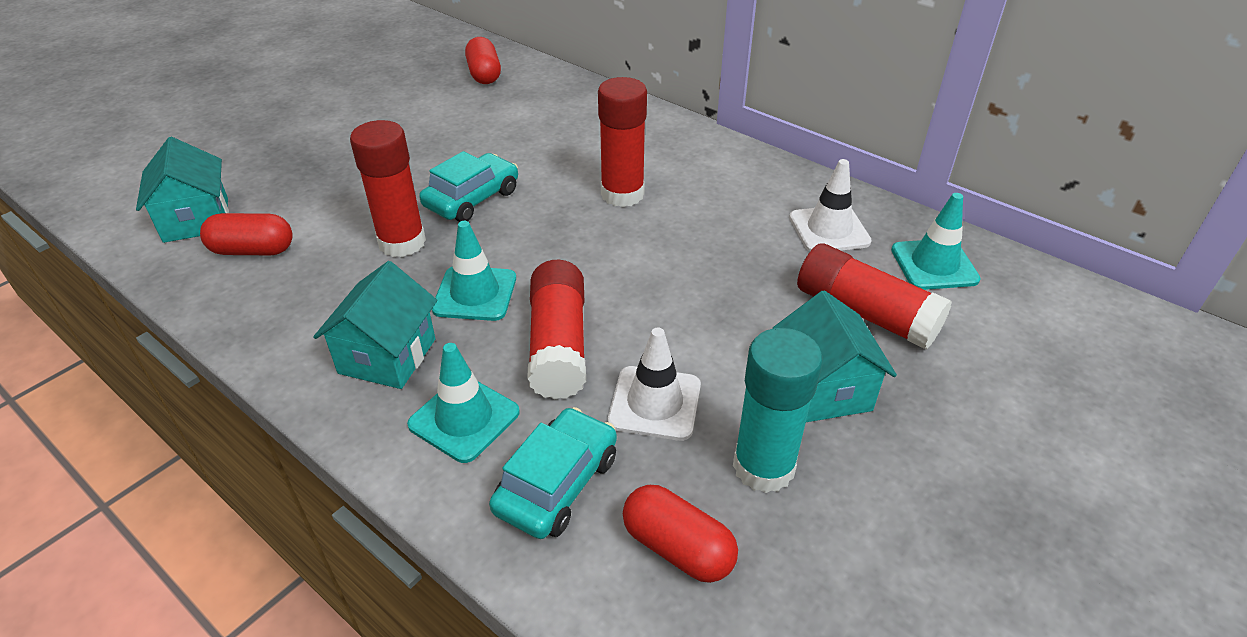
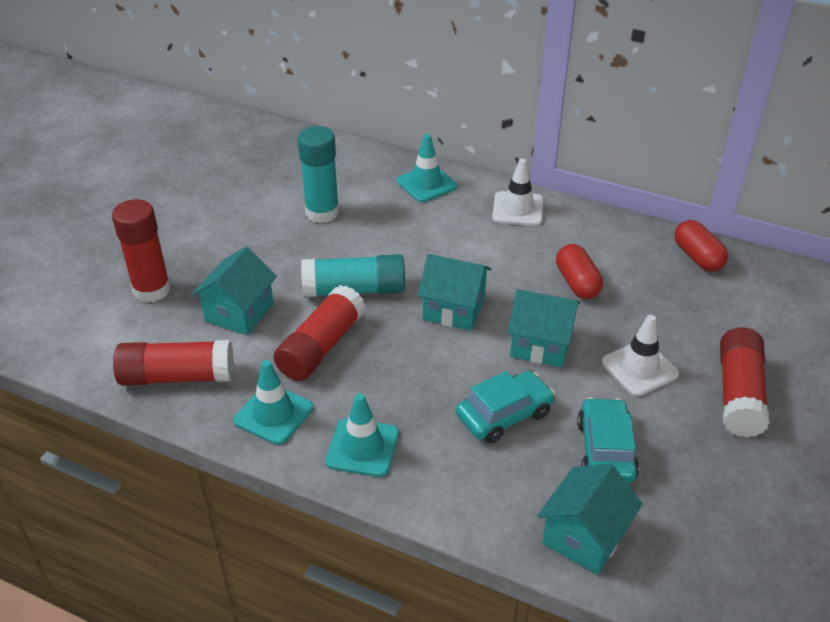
red capsule: 3 -> 2
turquoise glue stick: 1 -> 2
turquoise house: 3 -> 4

